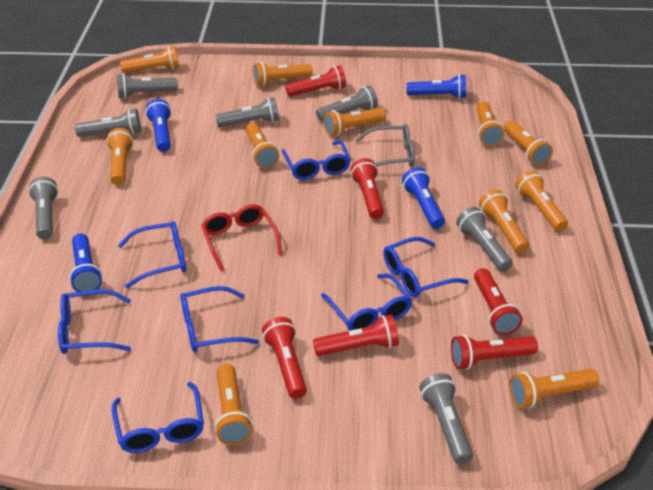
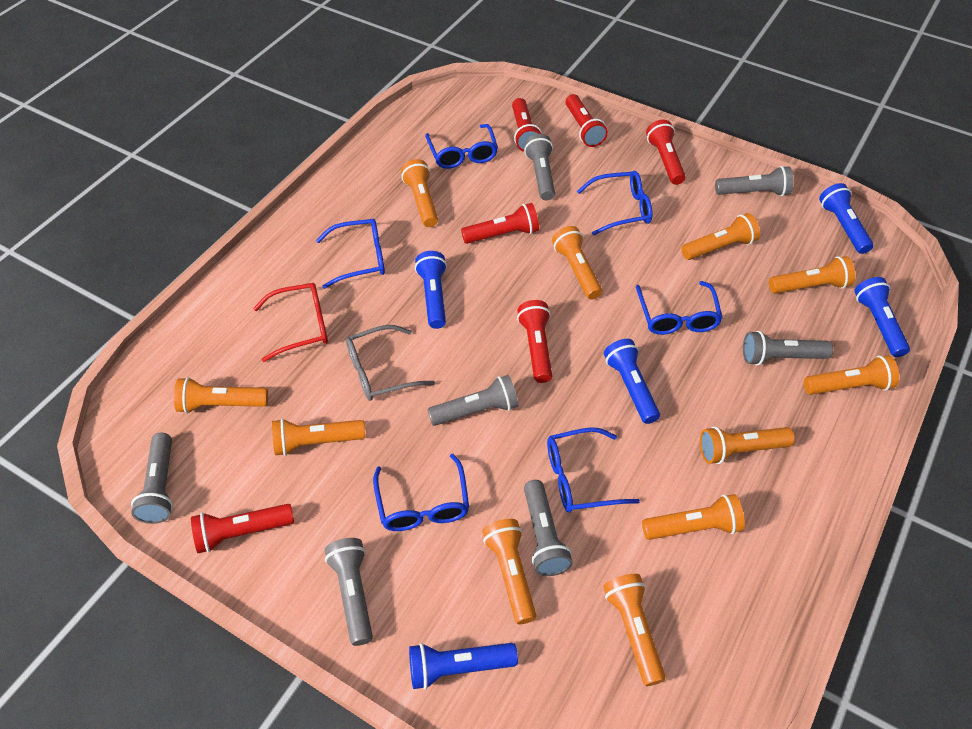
blue flashlight: 4 -> 5
blue glasses: 7 -> 6

